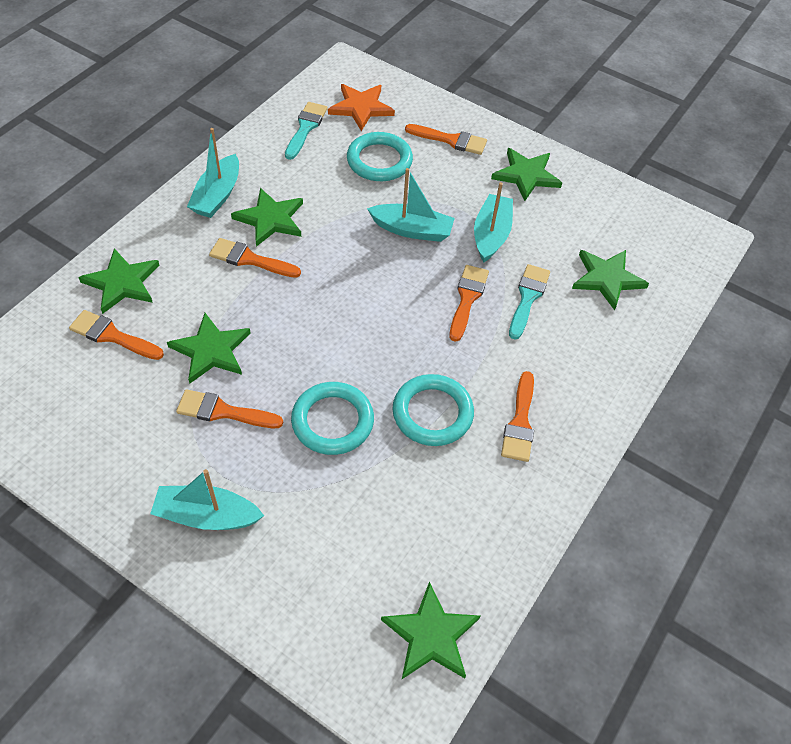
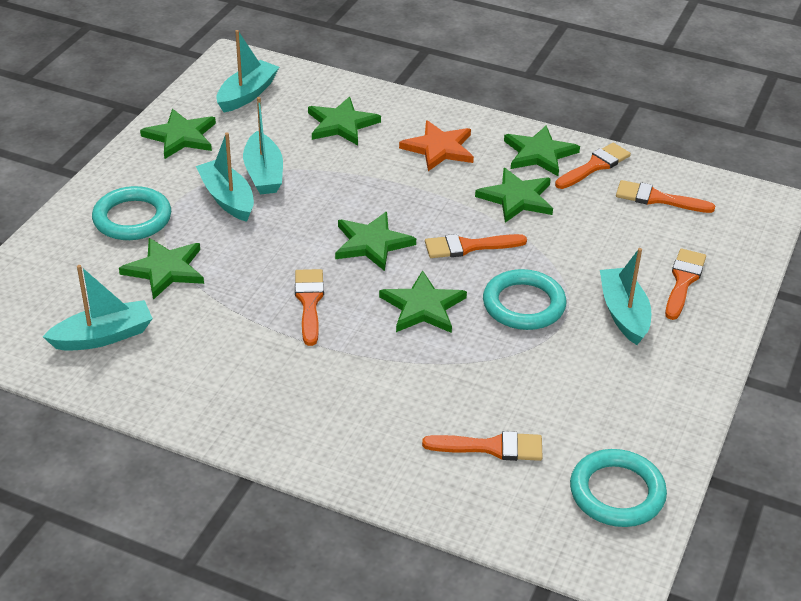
green star: 6 -> 7
turquoise boat: 4 -> 5
turquoise brush: 2 -> 0

